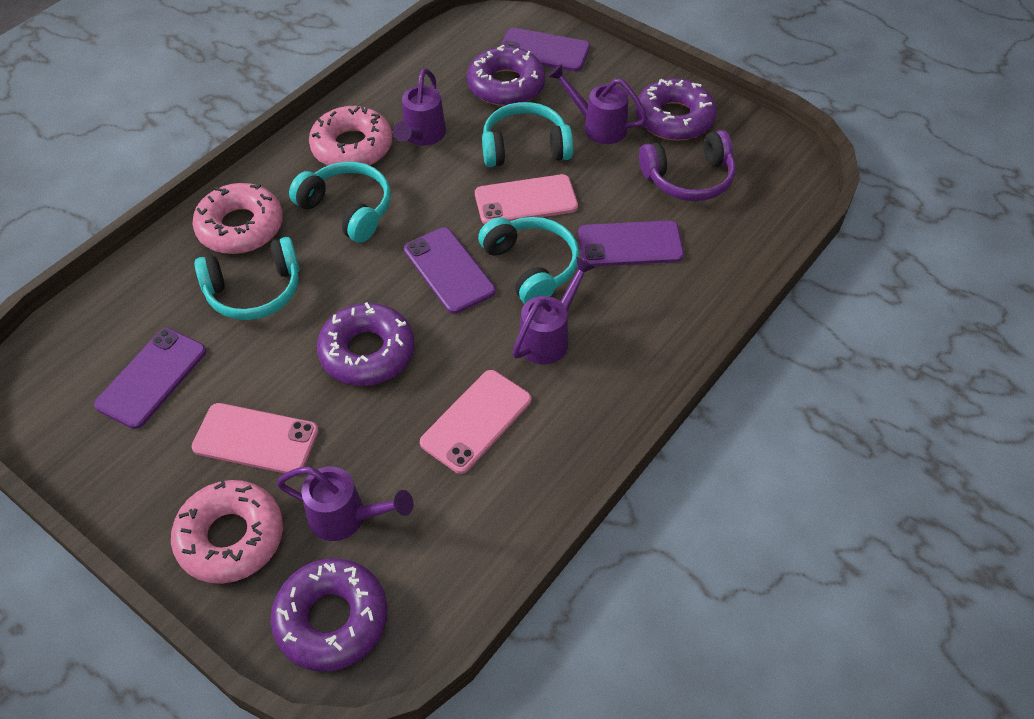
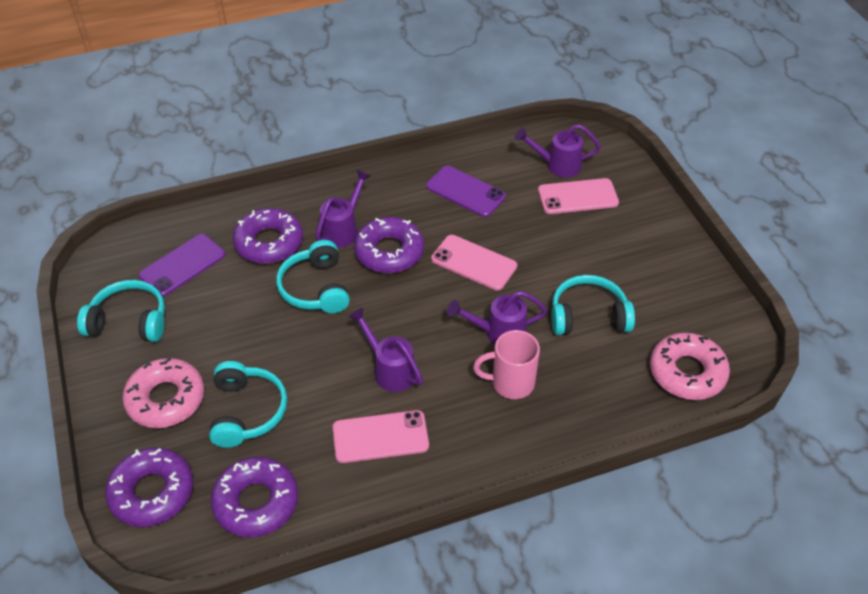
pink donut: 3 -> 2
pink mug: 0 -> 1
purple headphones: 1 -> 0
purple phone: 4 -> 2

